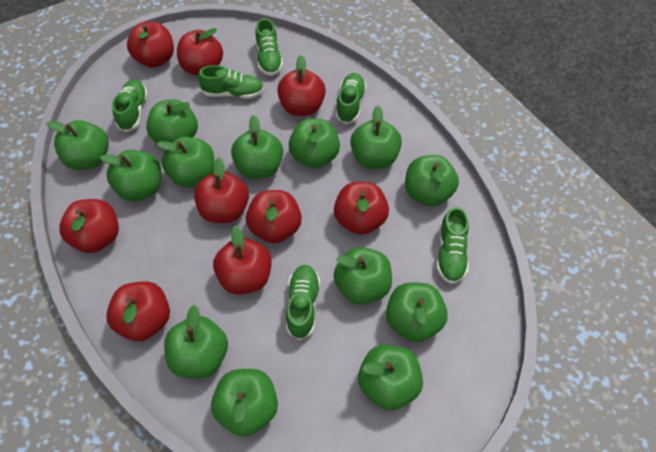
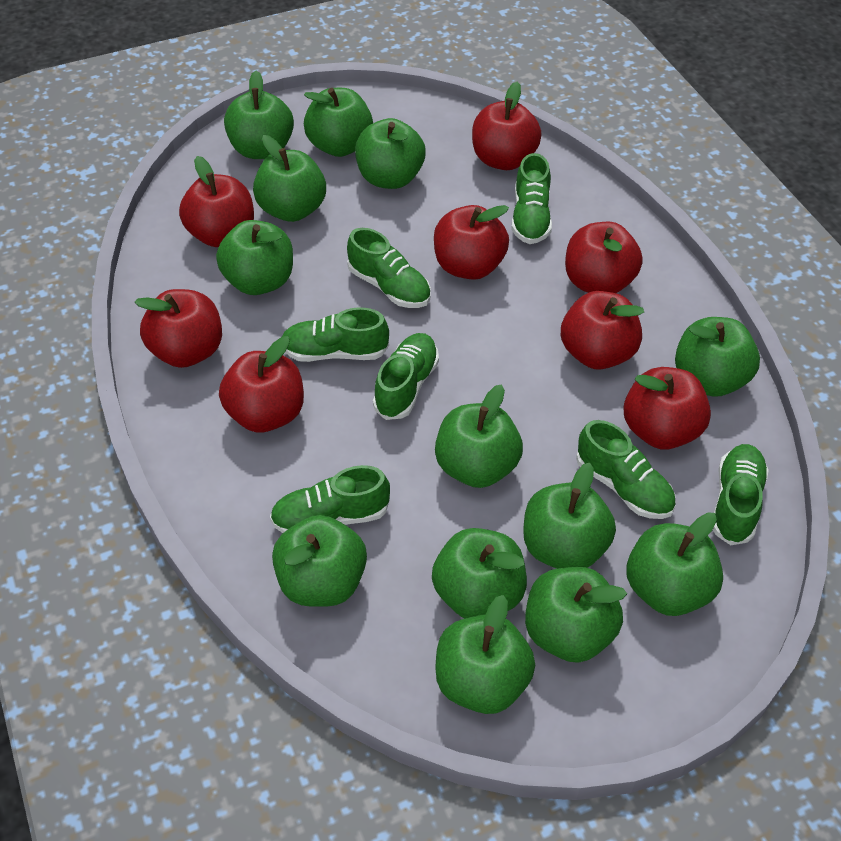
green shoe: 6 -> 7
red apple: 9 -> 8

